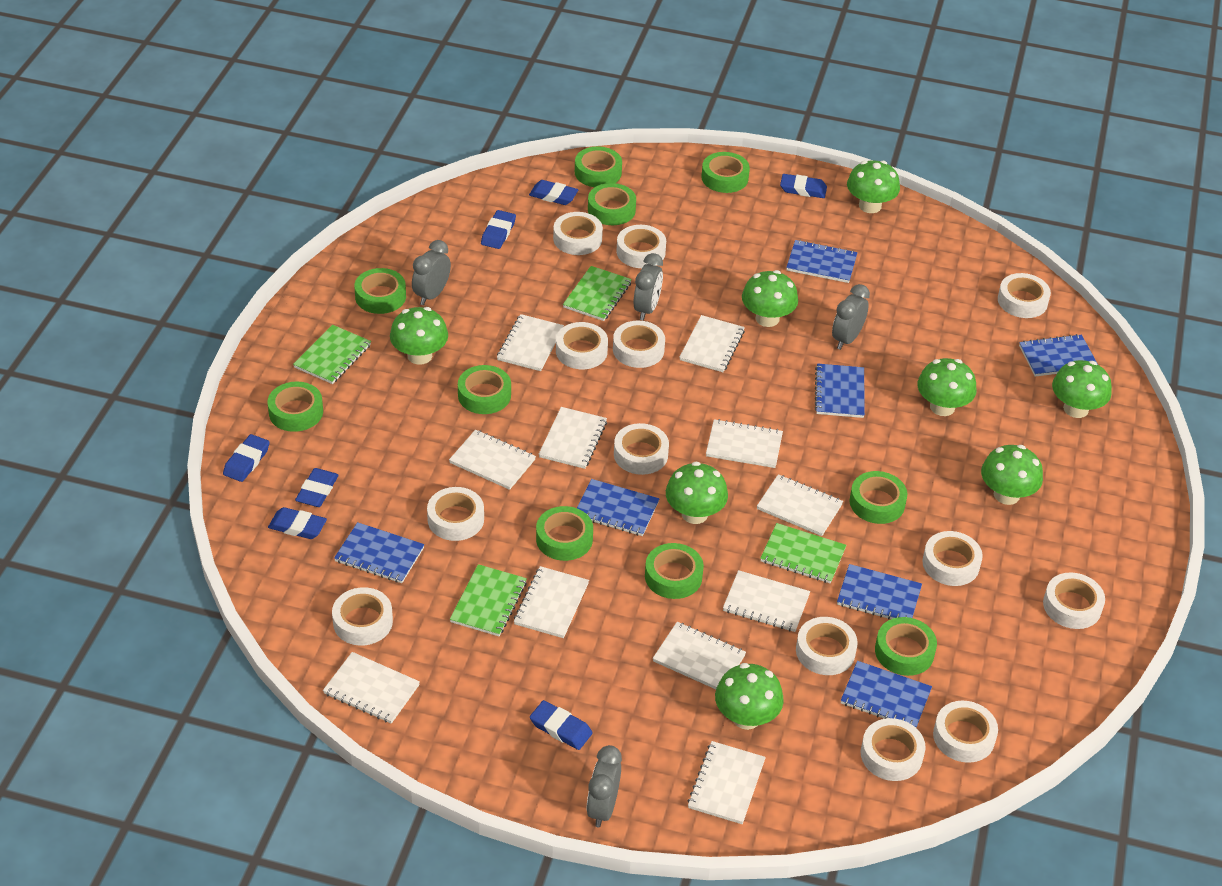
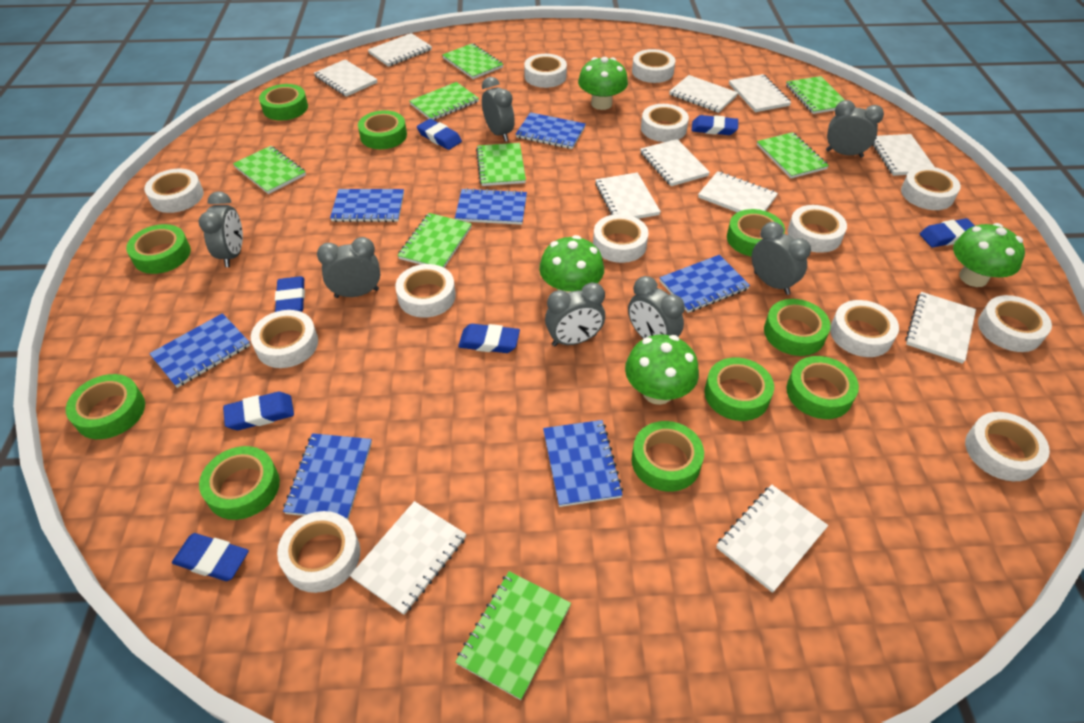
green mushroom: 8 -> 4
green notebook: 4 -> 8
grey clock: 4 -> 7

